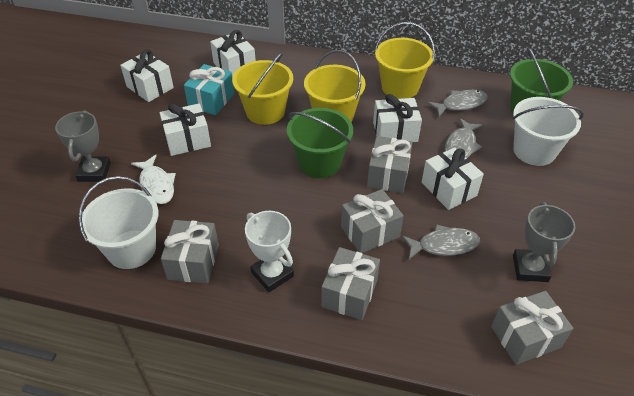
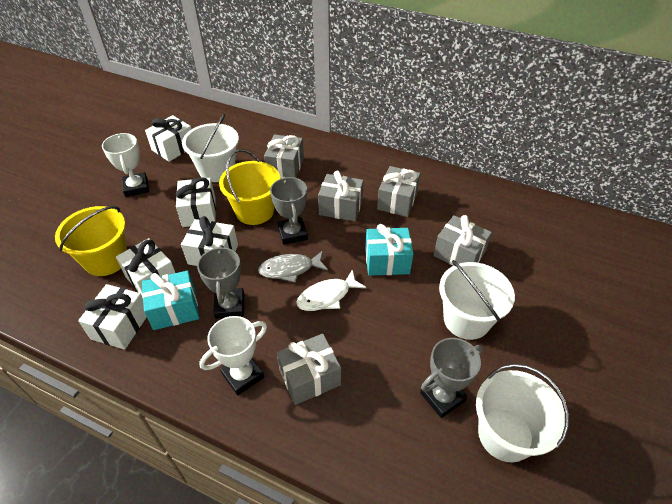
green bucket: 2 -> 0
grey fish: 3 -> 1
grey trophy: 2 -> 3
turquoise gift: 1 -> 2
white bucket: 2 -> 3
white trophy: 1 -> 2
yellow bucket: 3 -> 2

